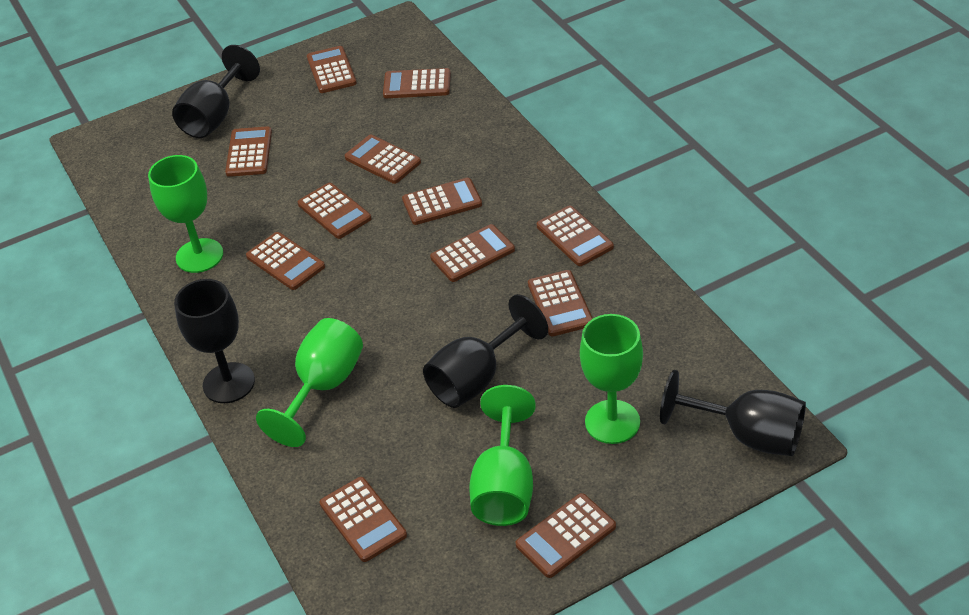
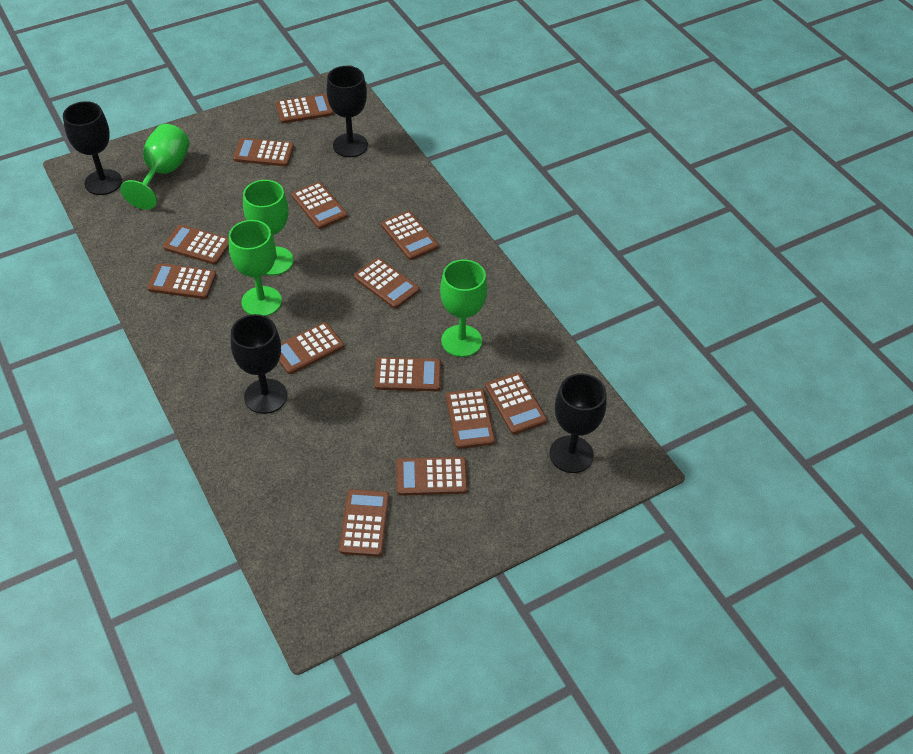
brown calculator: 12 -> 13

